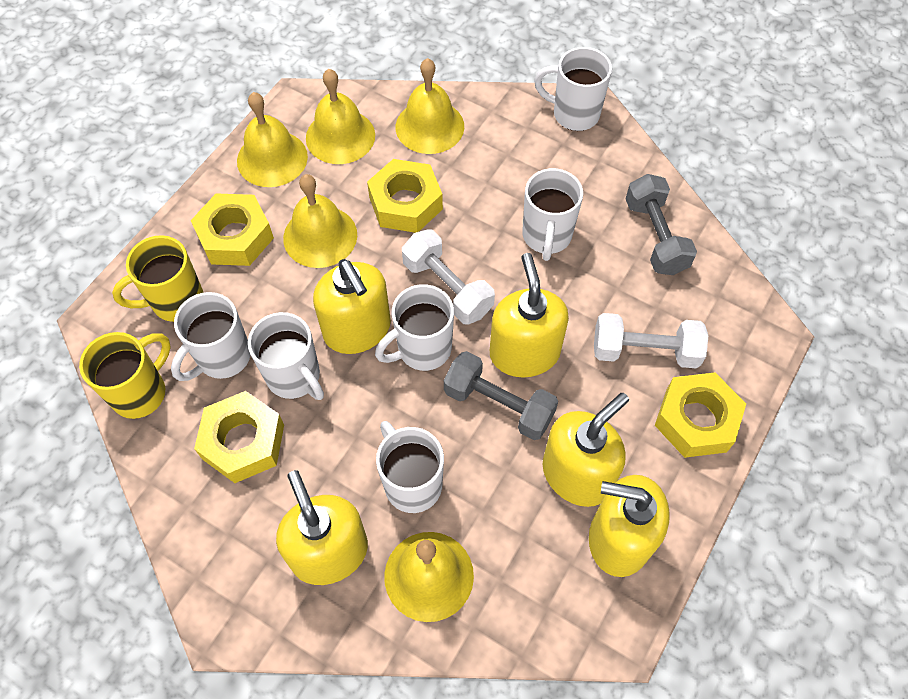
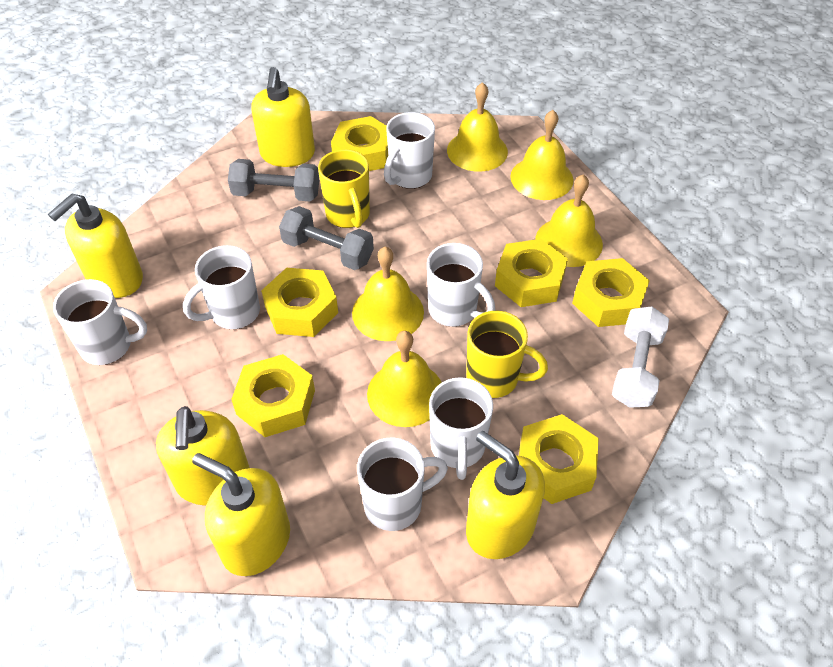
white dumbbell: 2 -> 1
yellow nut: 4 -> 6

